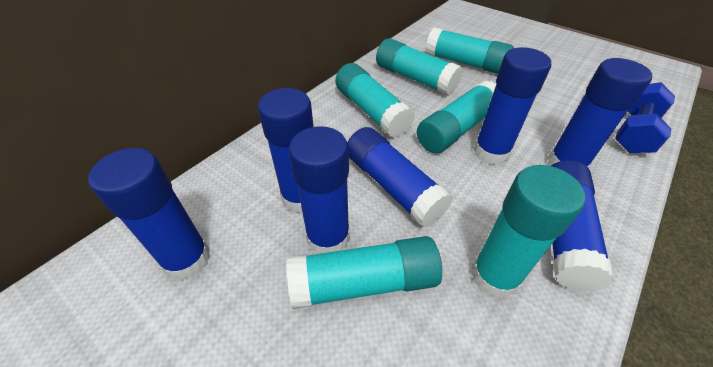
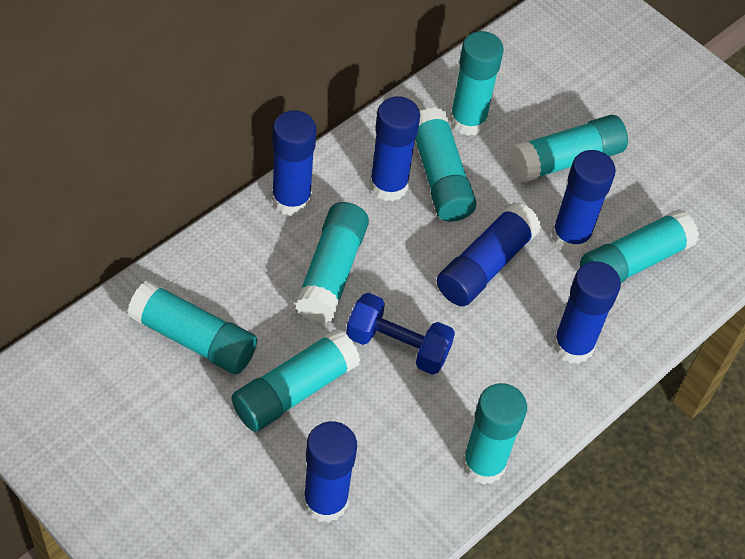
blue glue stick: 7 -> 6
turquoise glue stick: 6 -> 8

